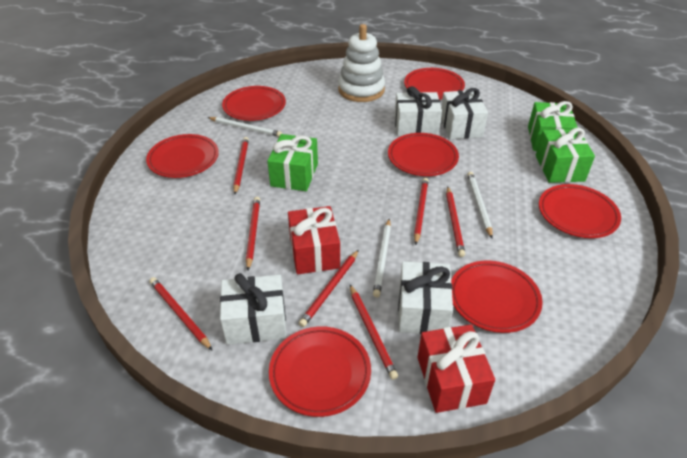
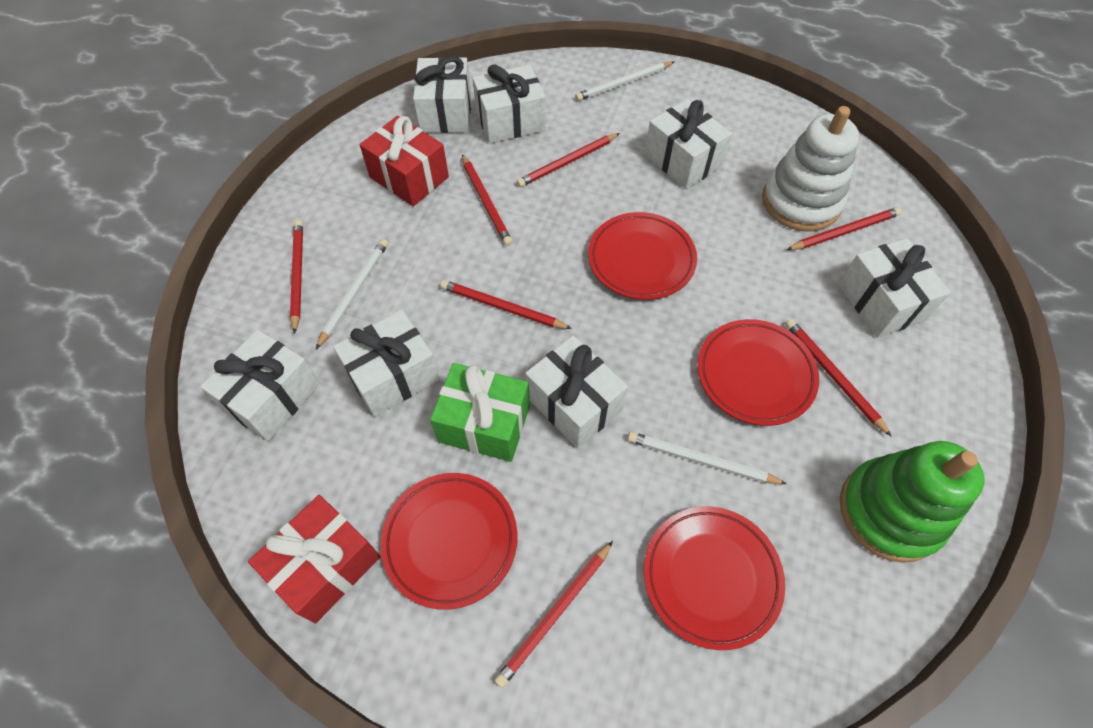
green gift: 3 -> 1
green stacking toy: 0 -> 1
red plate: 7 -> 4
white gift: 4 -> 7

